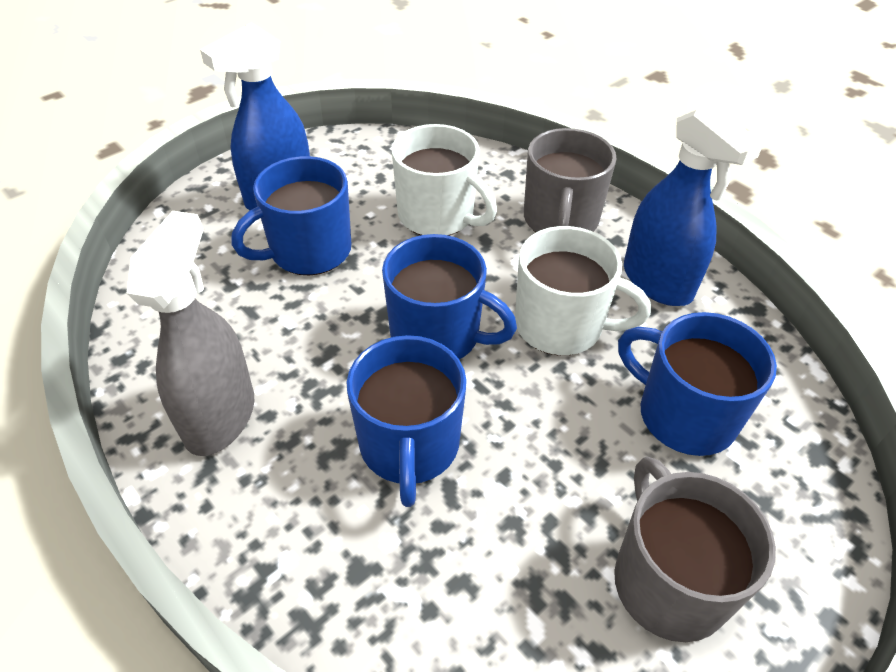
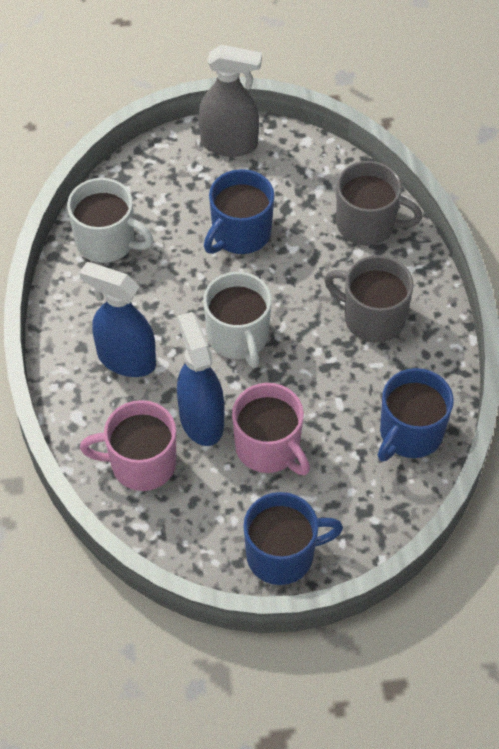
blue mug: 4 -> 3
pink mug: 0 -> 2

